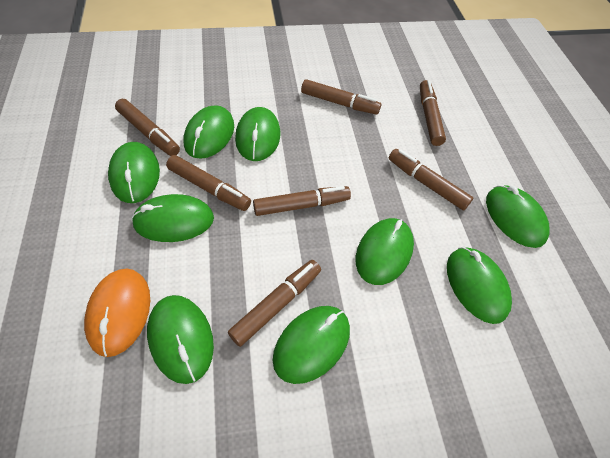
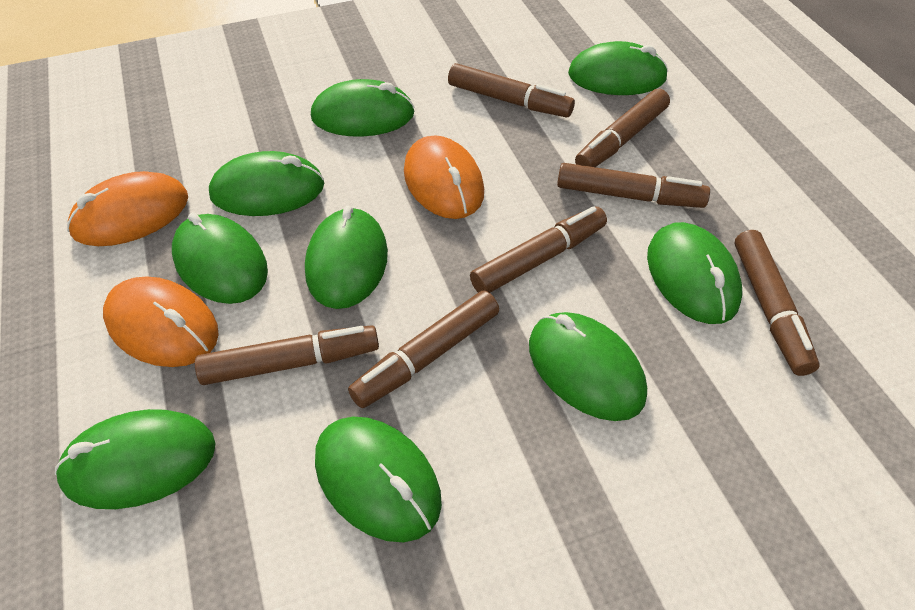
orange mouse: 1 -> 3

